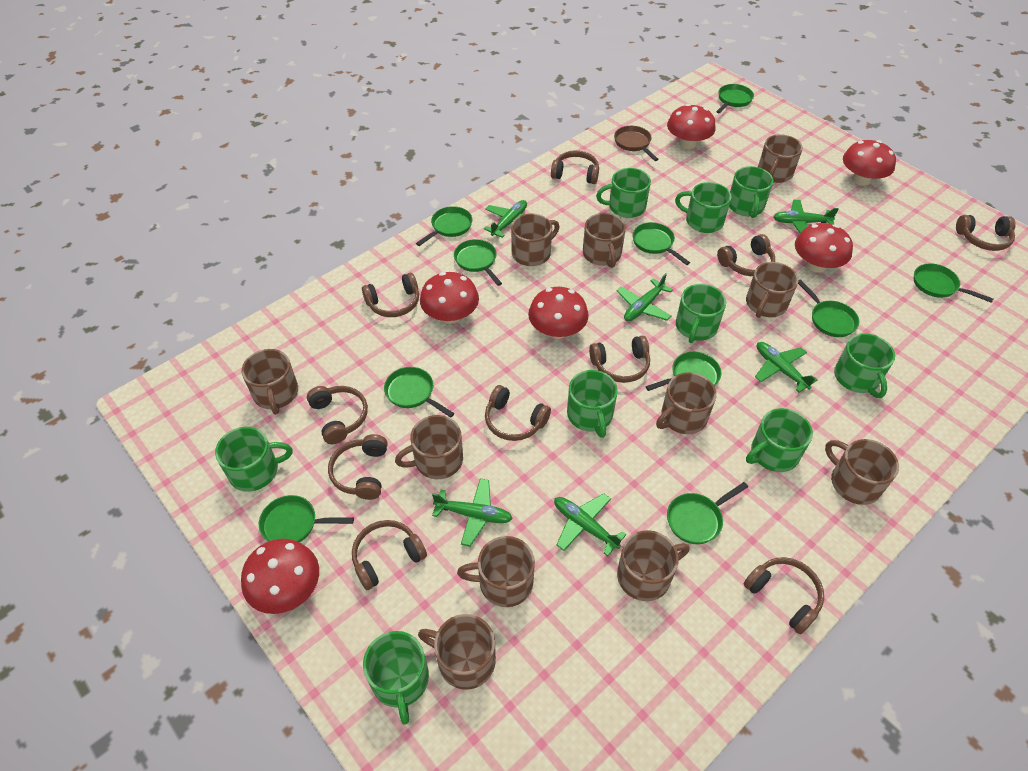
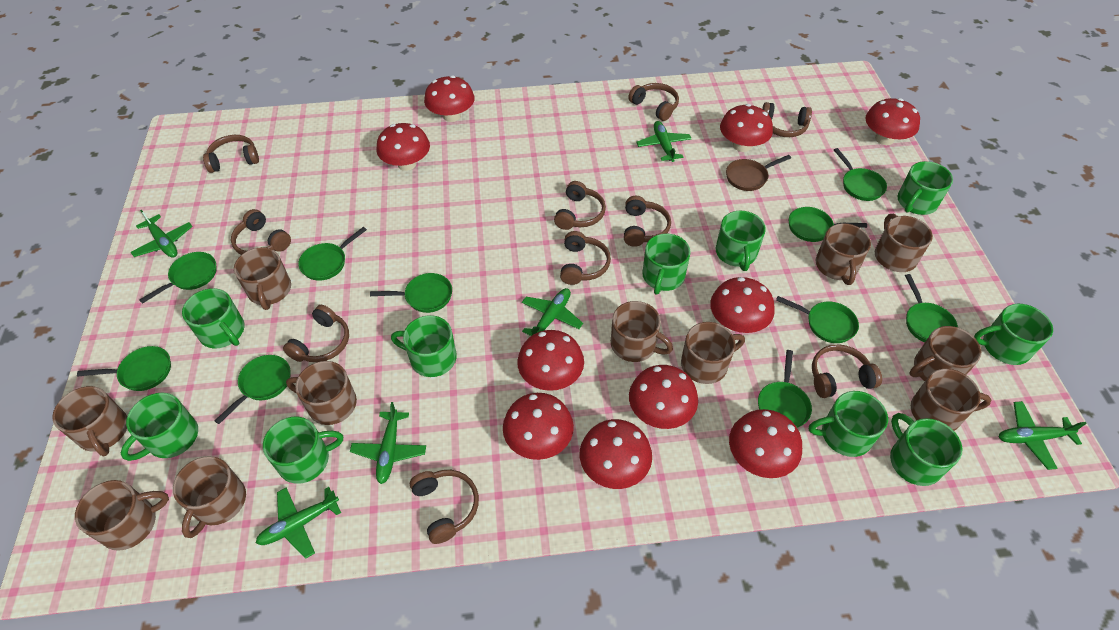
green mug: 9 -> 10
red mushroom: 6 -> 10

